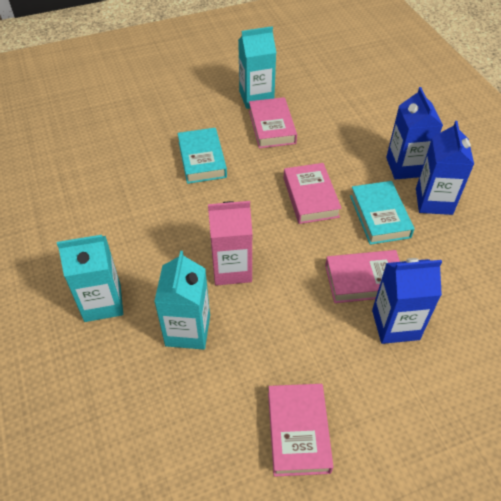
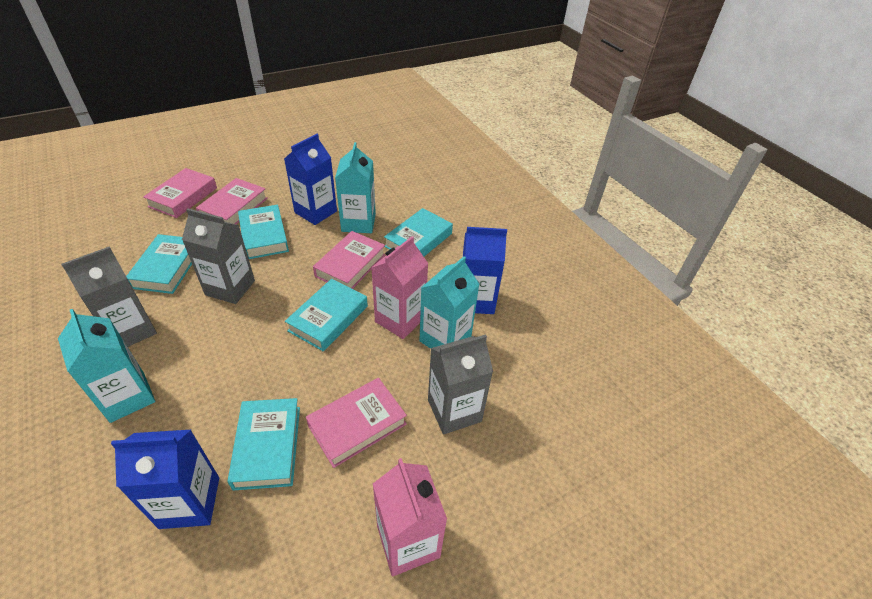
grey carton: 0 -> 3
pink carton: 1 -> 2
turquoise book: 2 -> 5

